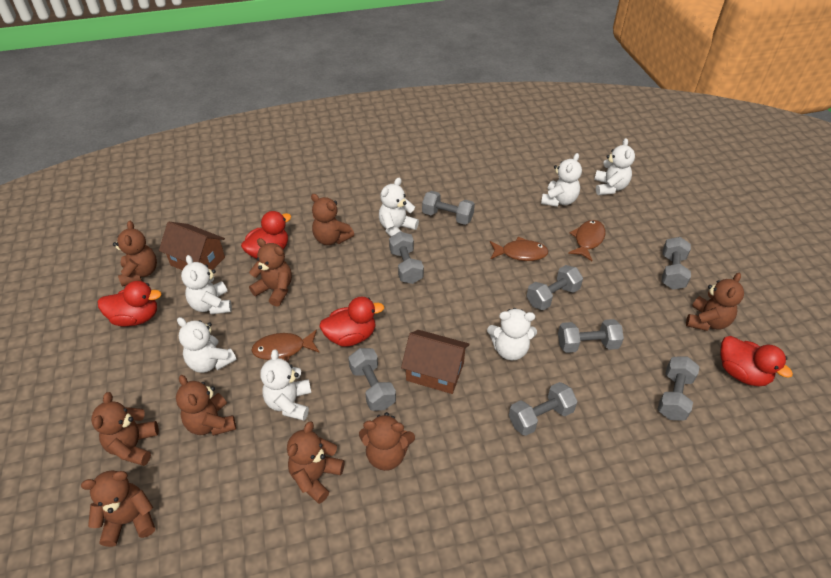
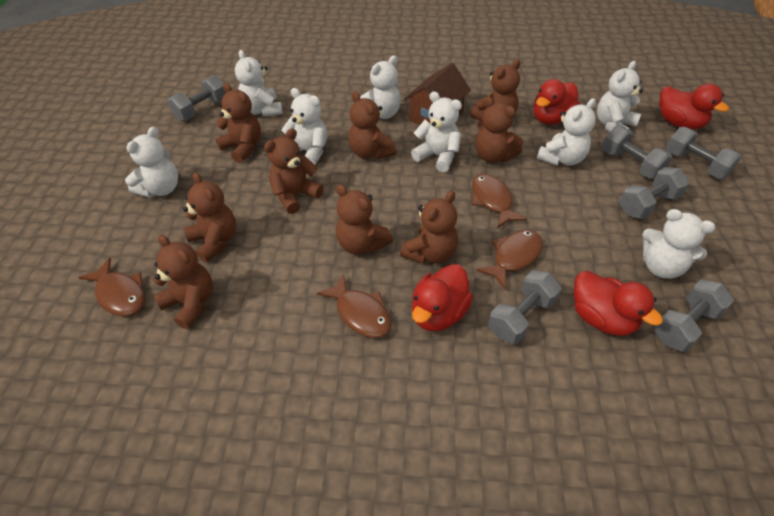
brown fish: 3 -> 4
brown house: 2 -> 1
grey dumbbell: 8 -> 6
white teddy bear: 7 -> 8

